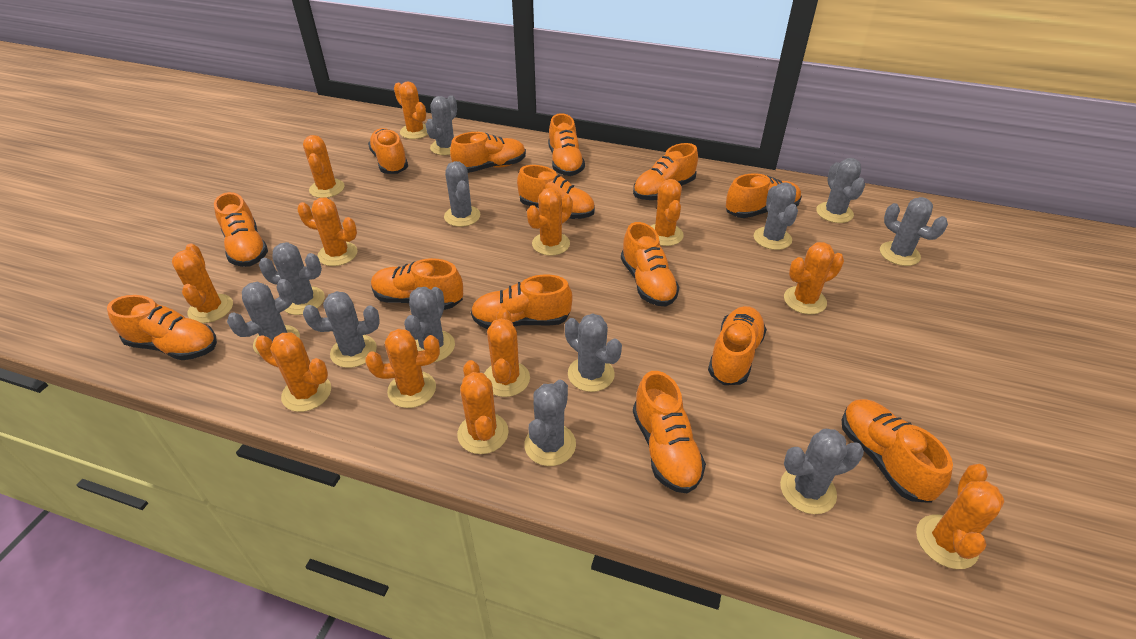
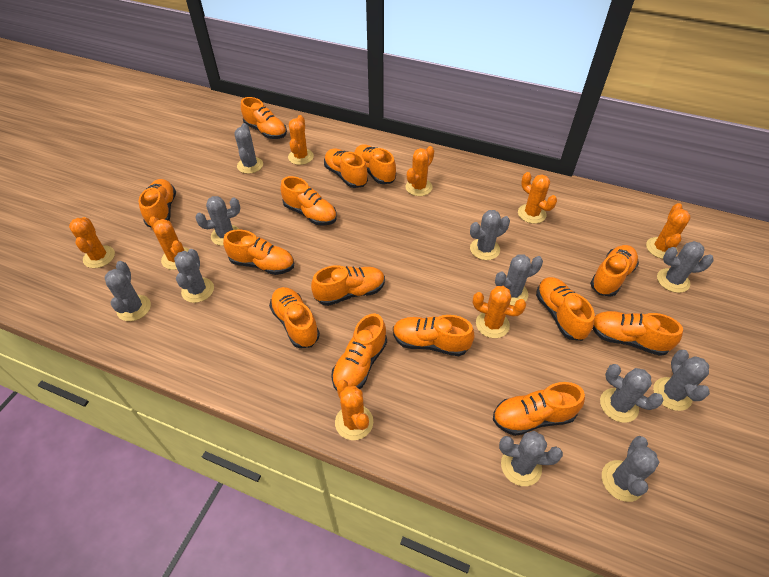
grey cactus: 12 -> 11
orange cactus: 12 -> 8

